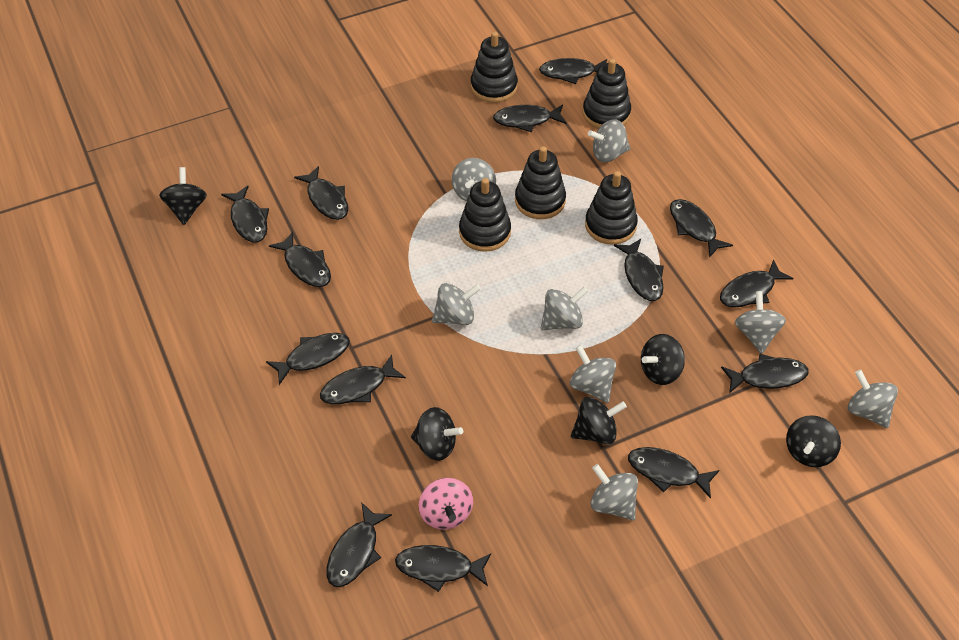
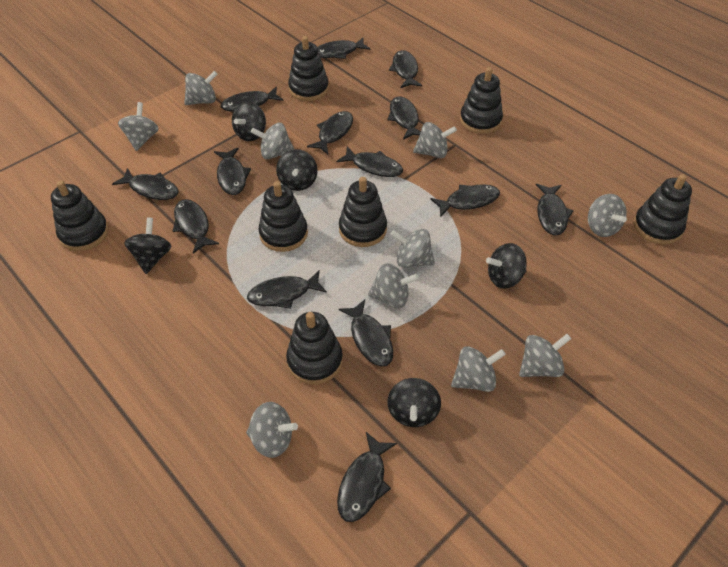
black stacking toy: 5 -> 7
grey spinning top: 8 -> 10
pink spinning top: 1 -> 0

